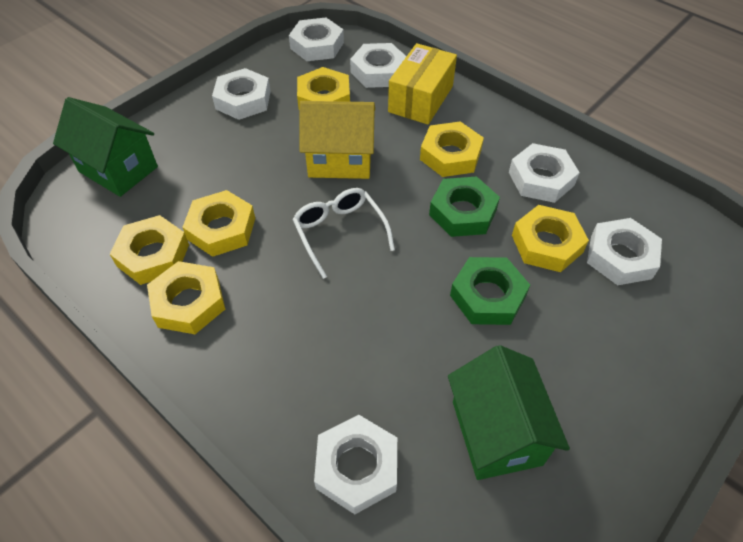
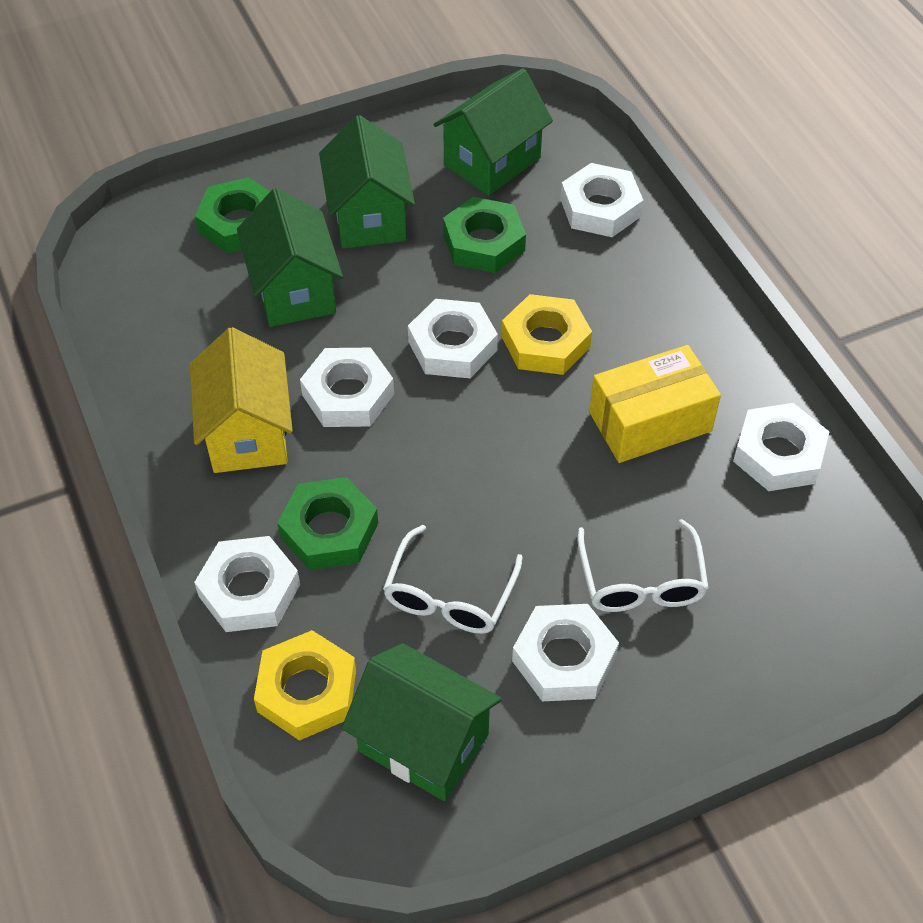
green house: 2 -> 4
green nut: 2 -> 3
white glasses: 1 -> 2
yellow nut: 6 -> 2

